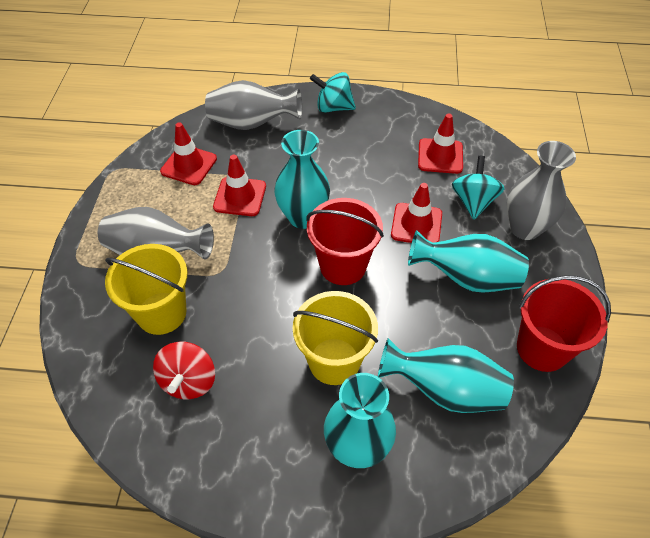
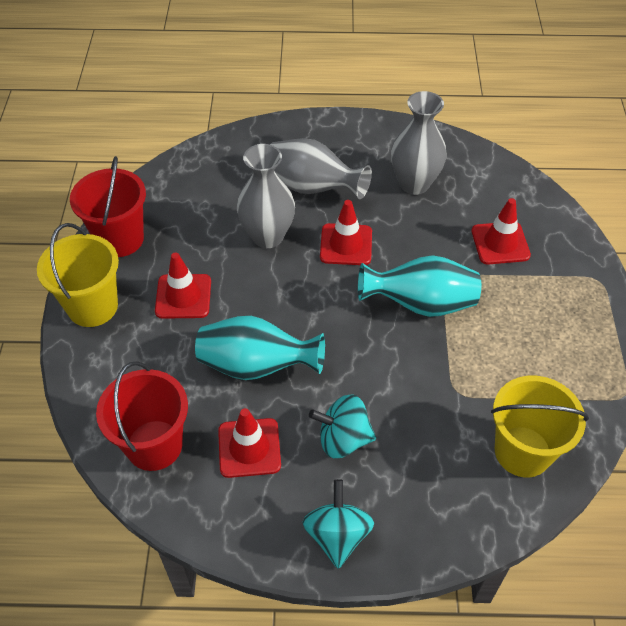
red spinning top: 1 -> 0
turquoise vase: 4 -> 2

